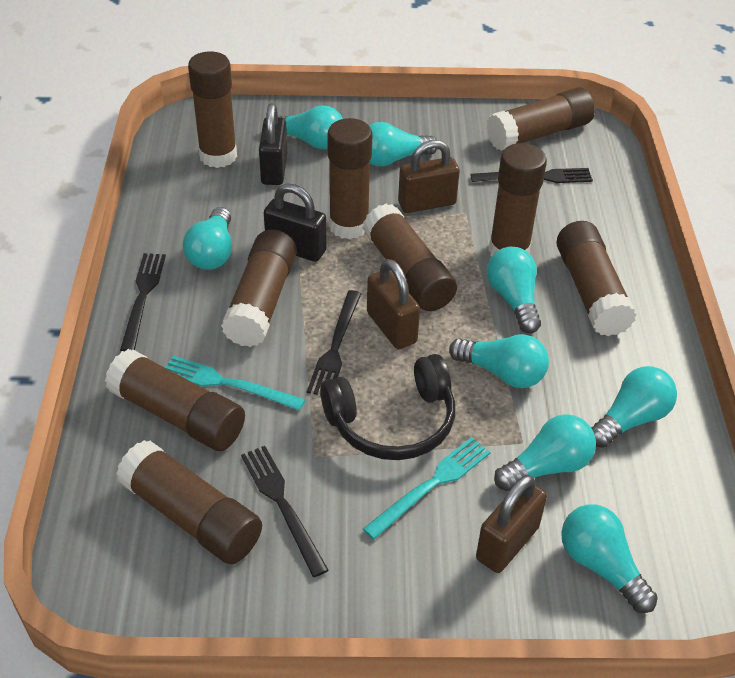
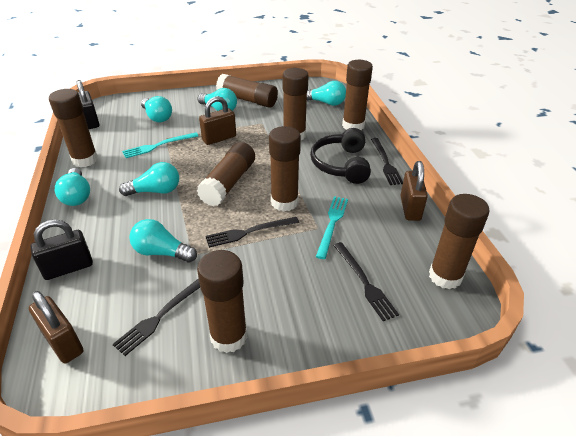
brown glue stick: 9 -> 8
turquoise light bulb: 8 -> 6

